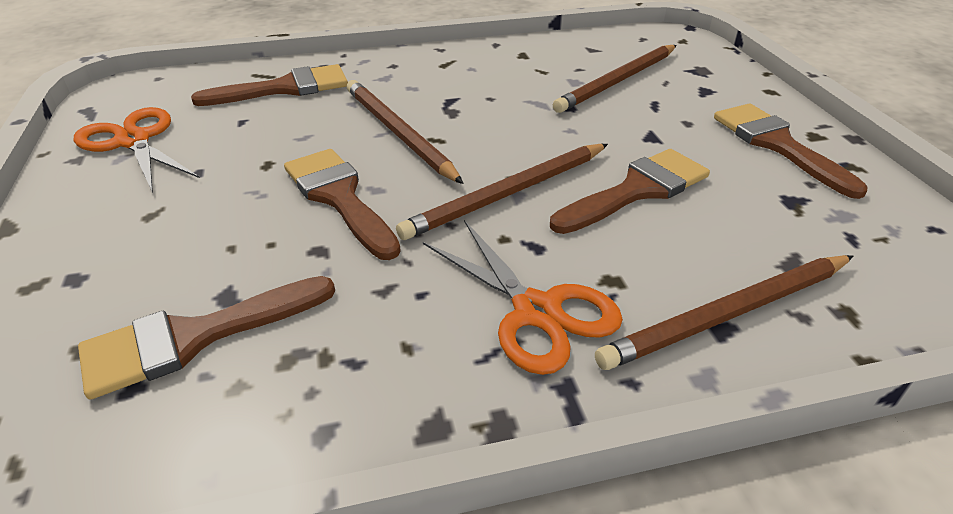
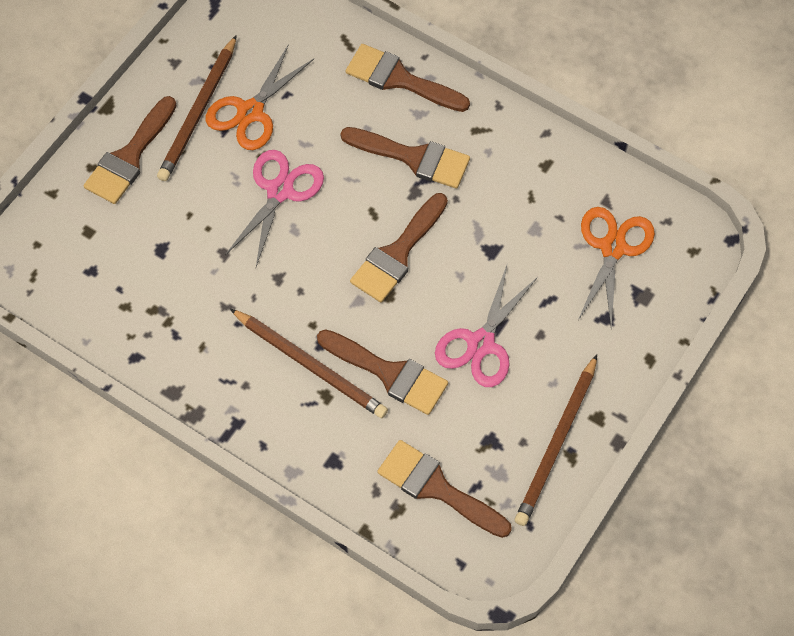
brown brush: 5 -> 6
brown pencil: 4 -> 3
pink scissors: 0 -> 2

